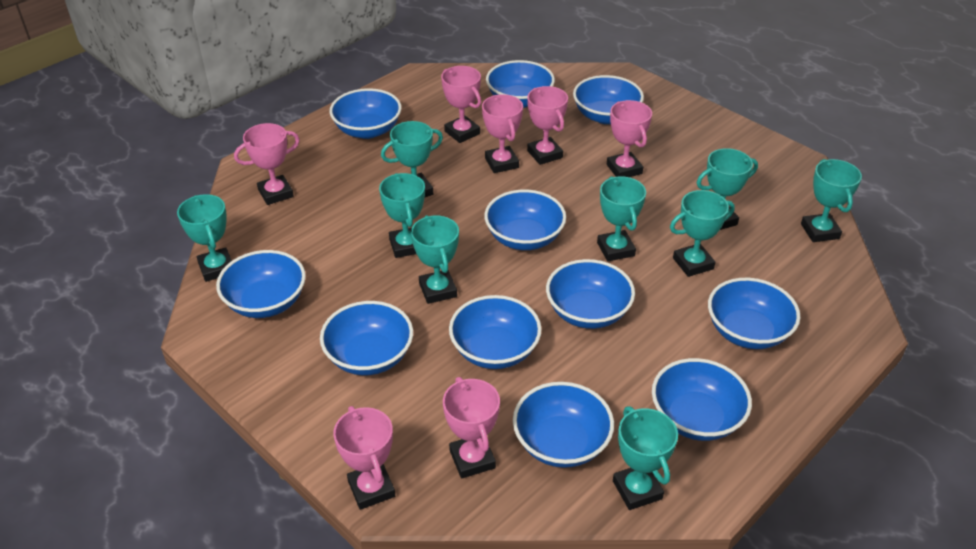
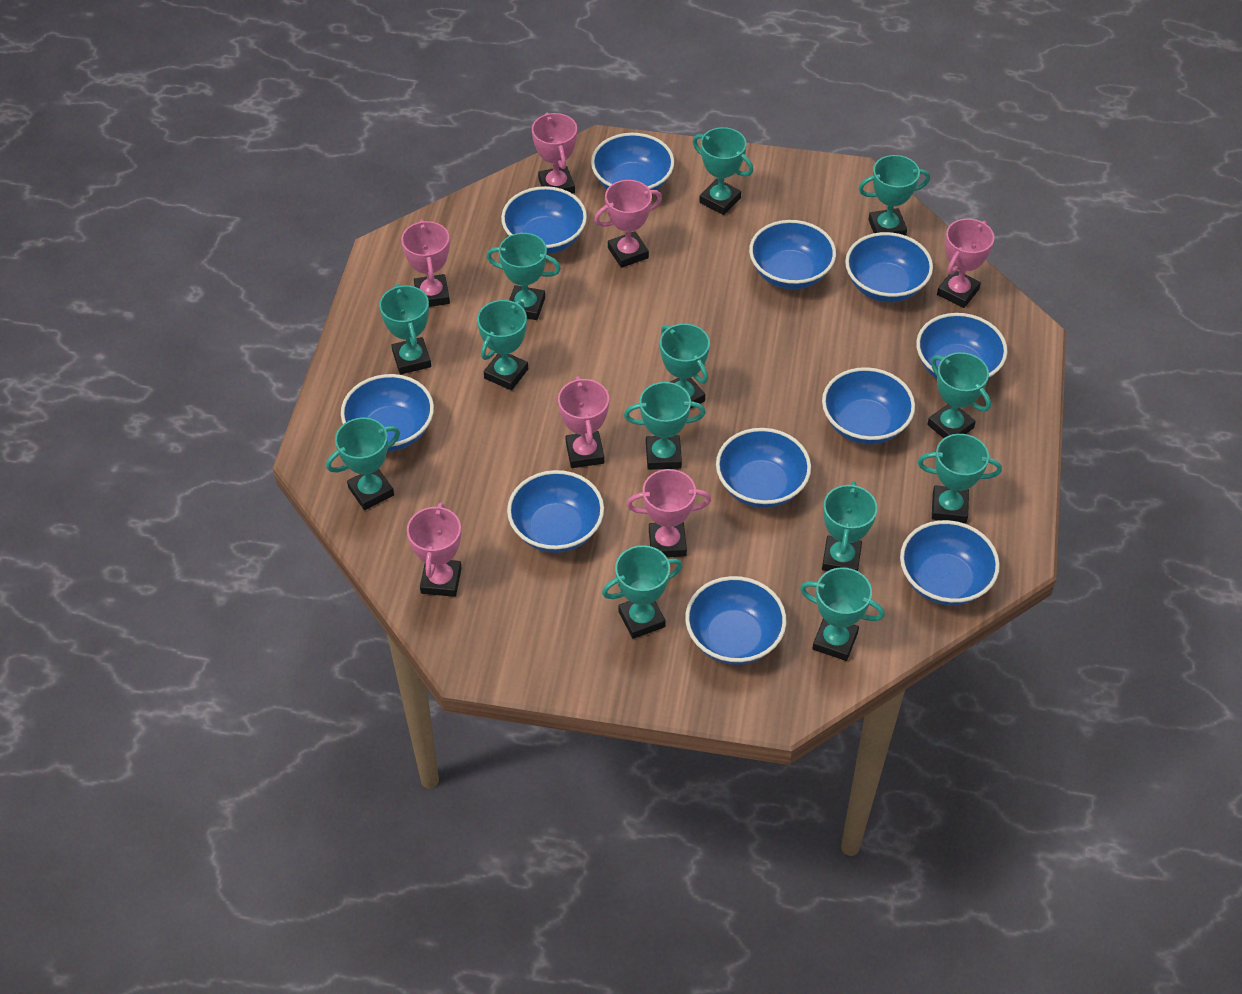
turquoise trophy: 9 -> 13

